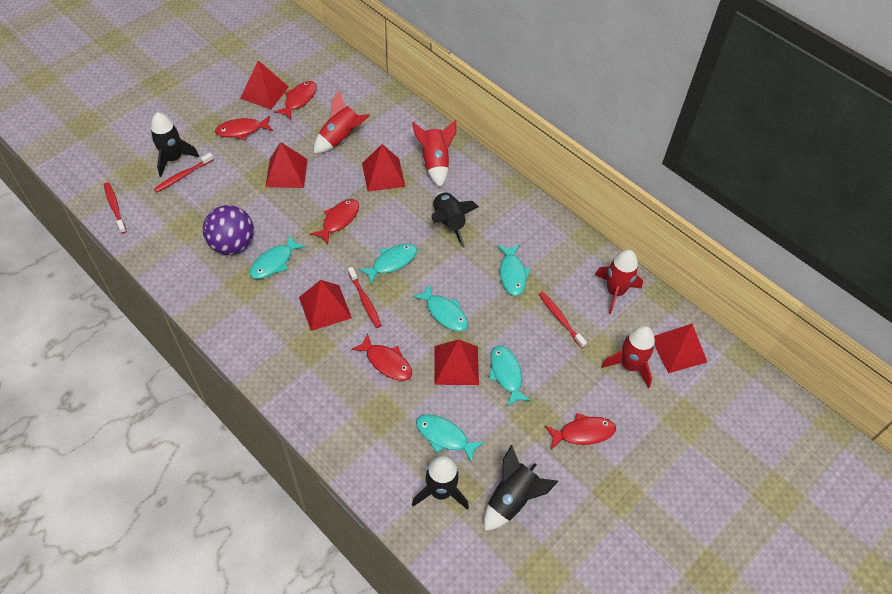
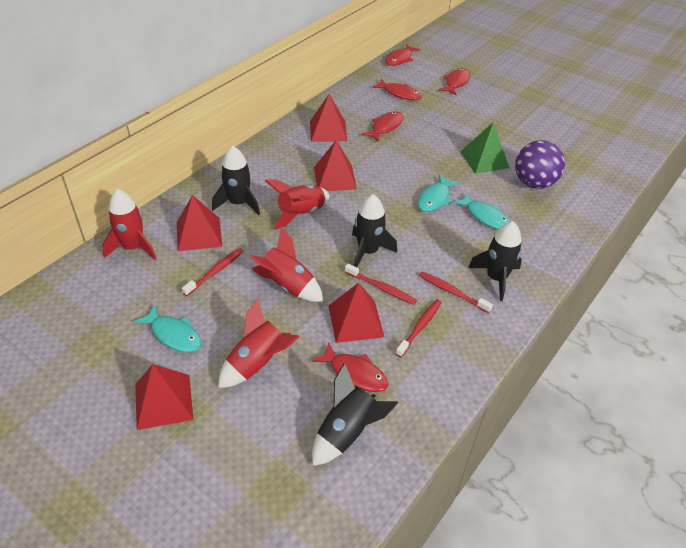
green pyramid: 0 -> 1
red pyramid: 6 -> 5
turquoise fish: 6 -> 3

